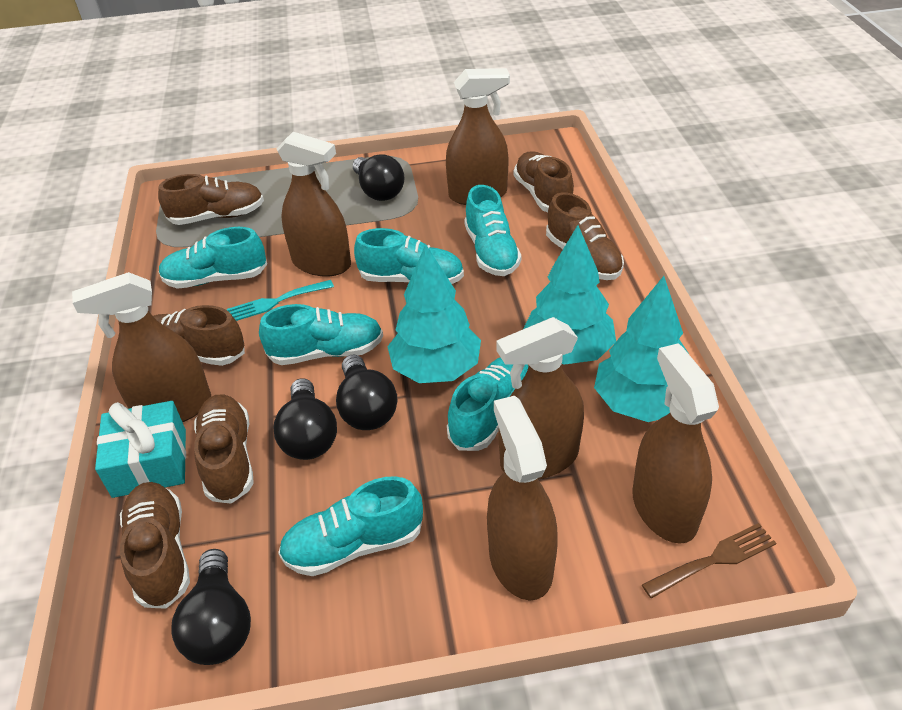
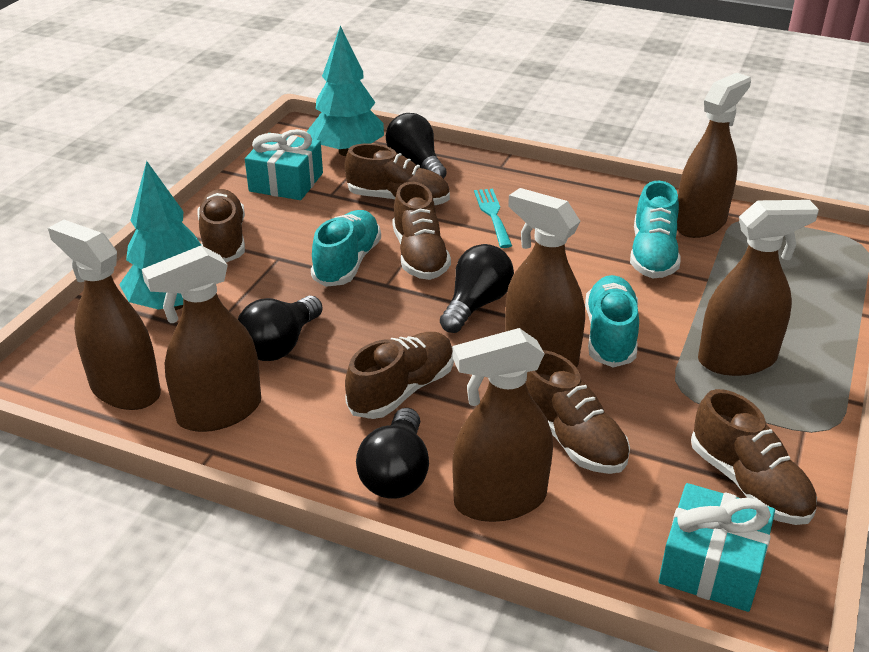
brown fork: 1 -> 0
turquoise gift: 1 -> 2
turquoise shoe: 6 -> 3
turquoise tree: 3 -> 2

